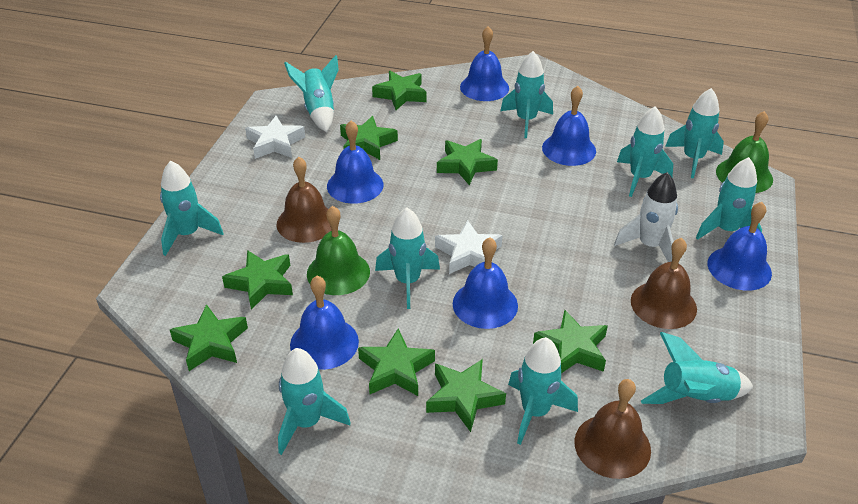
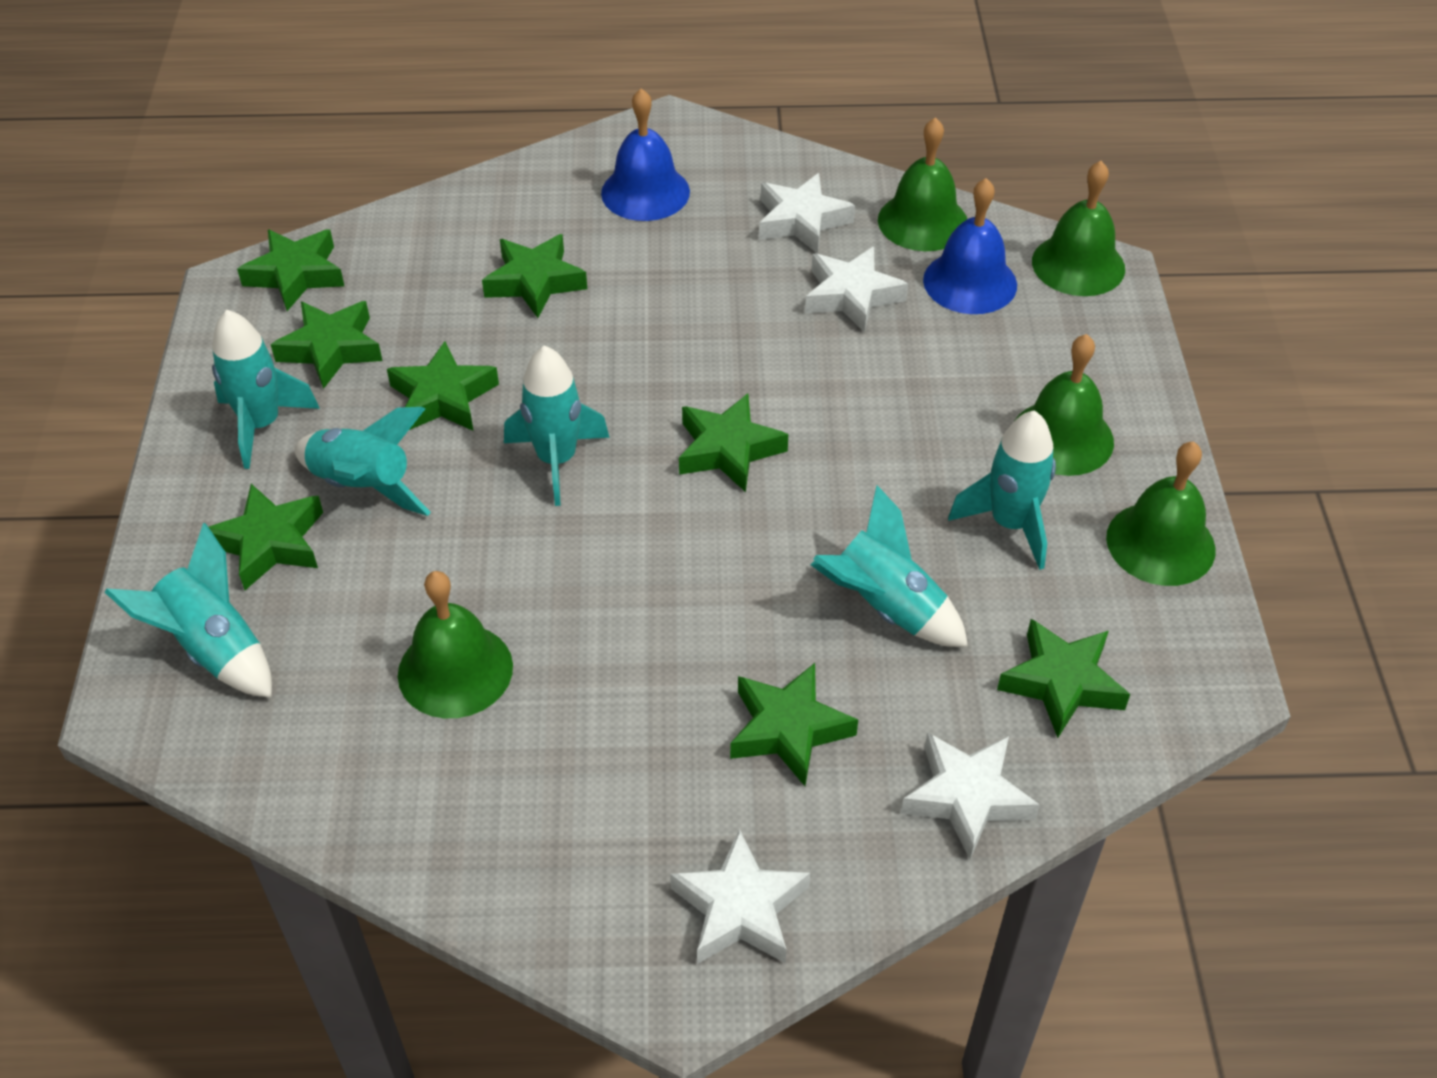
blue bell: 6 -> 2
brown bell: 3 -> 0
green bell: 2 -> 5
turquoise rocket: 10 -> 6
white rocket: 1 -> 0
white star: 2 -> 4

